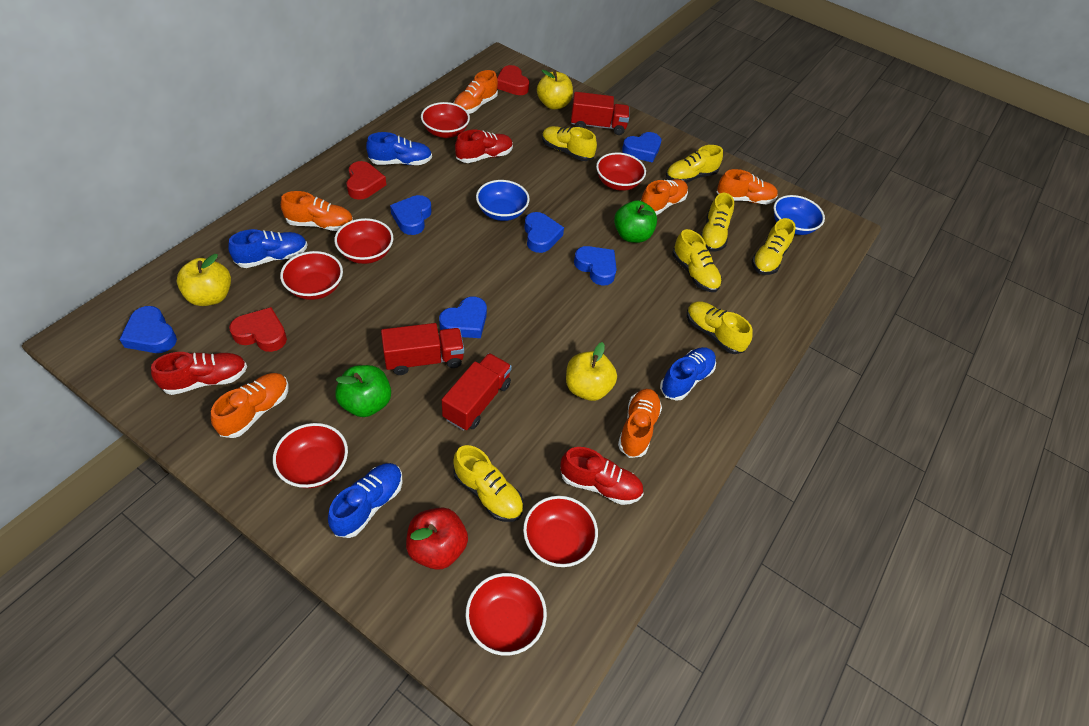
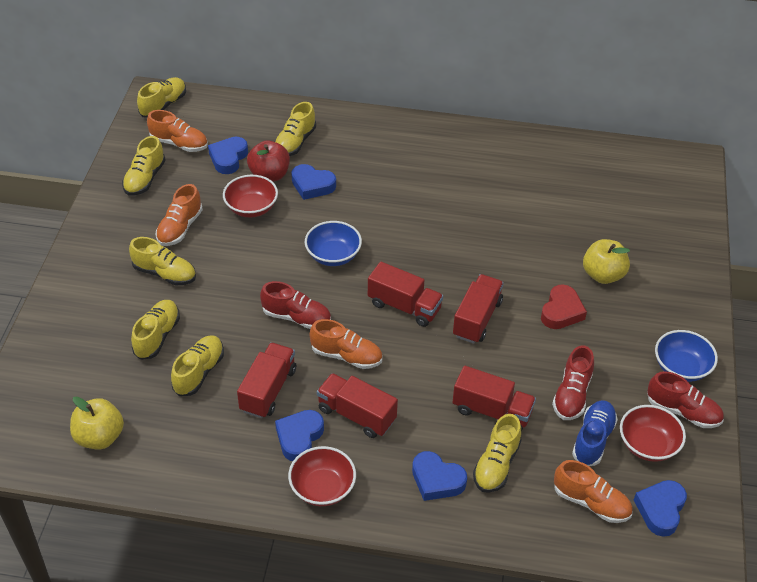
blue heart: 6 -> 5
blue shoe: 4 -> 1
green apple: 2 -> 0
orange shoe: 6 -> 4
red bowl: 7 -> 3
red heart: 3 -> 1
red truck: 3 -> 5
yellow apple: 3 -> 2

